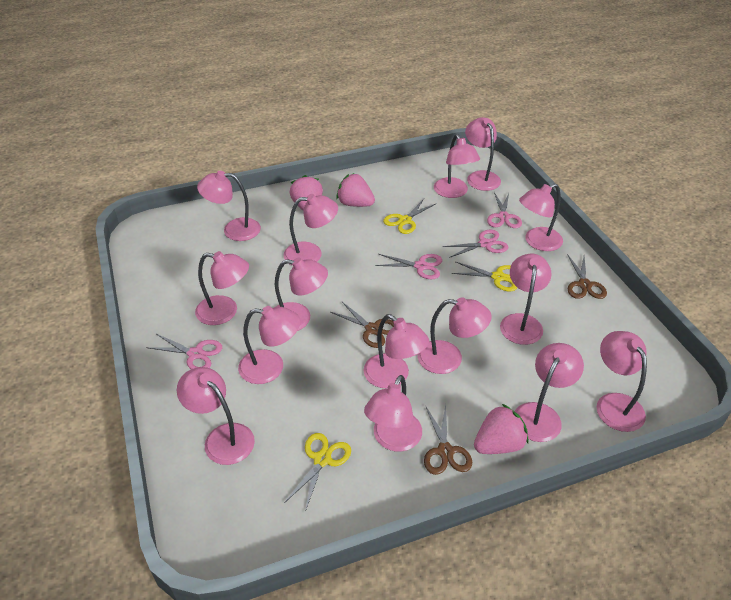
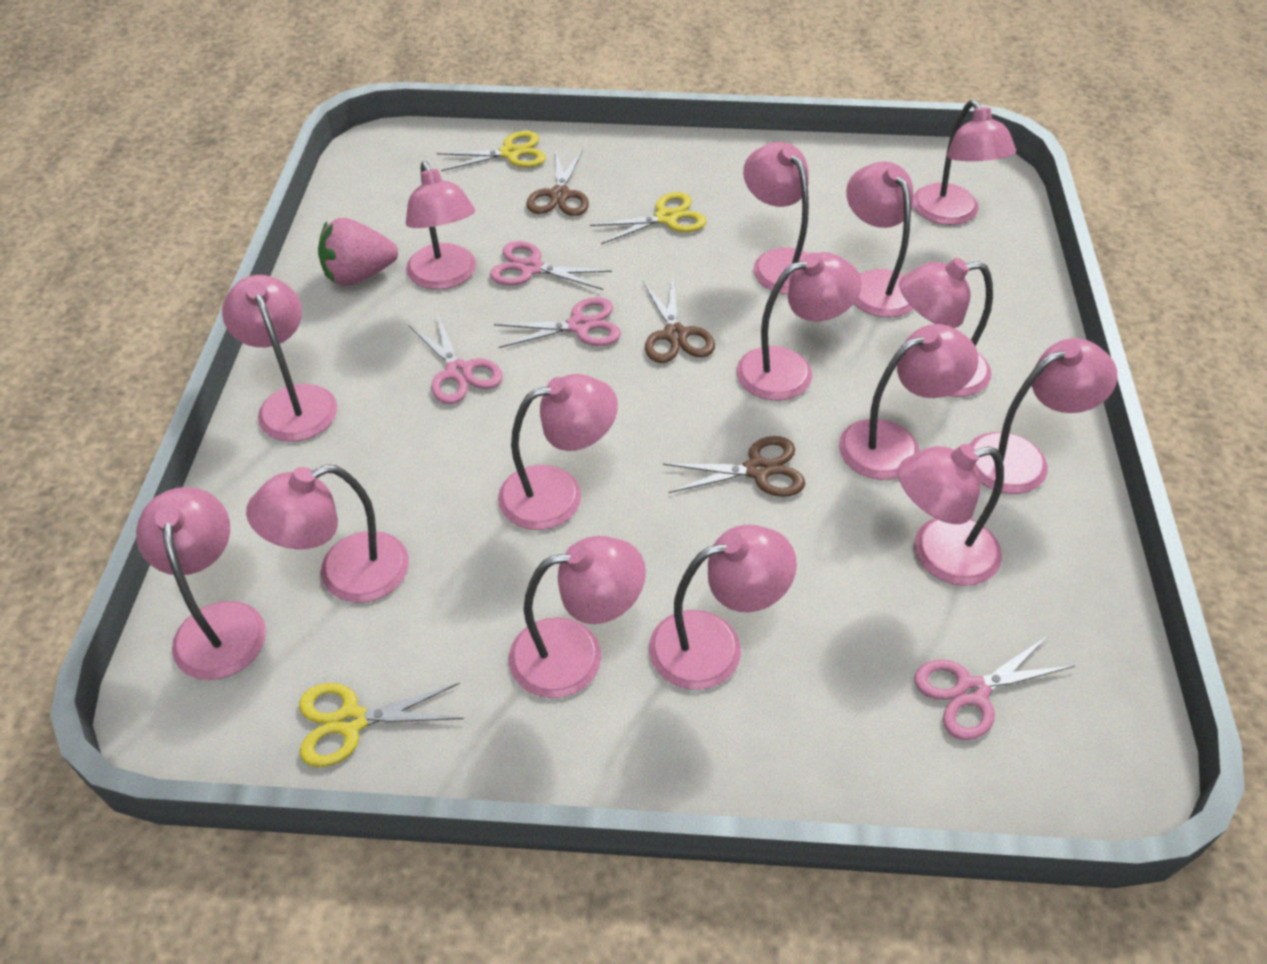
pink strawberry: 3 -> 1

